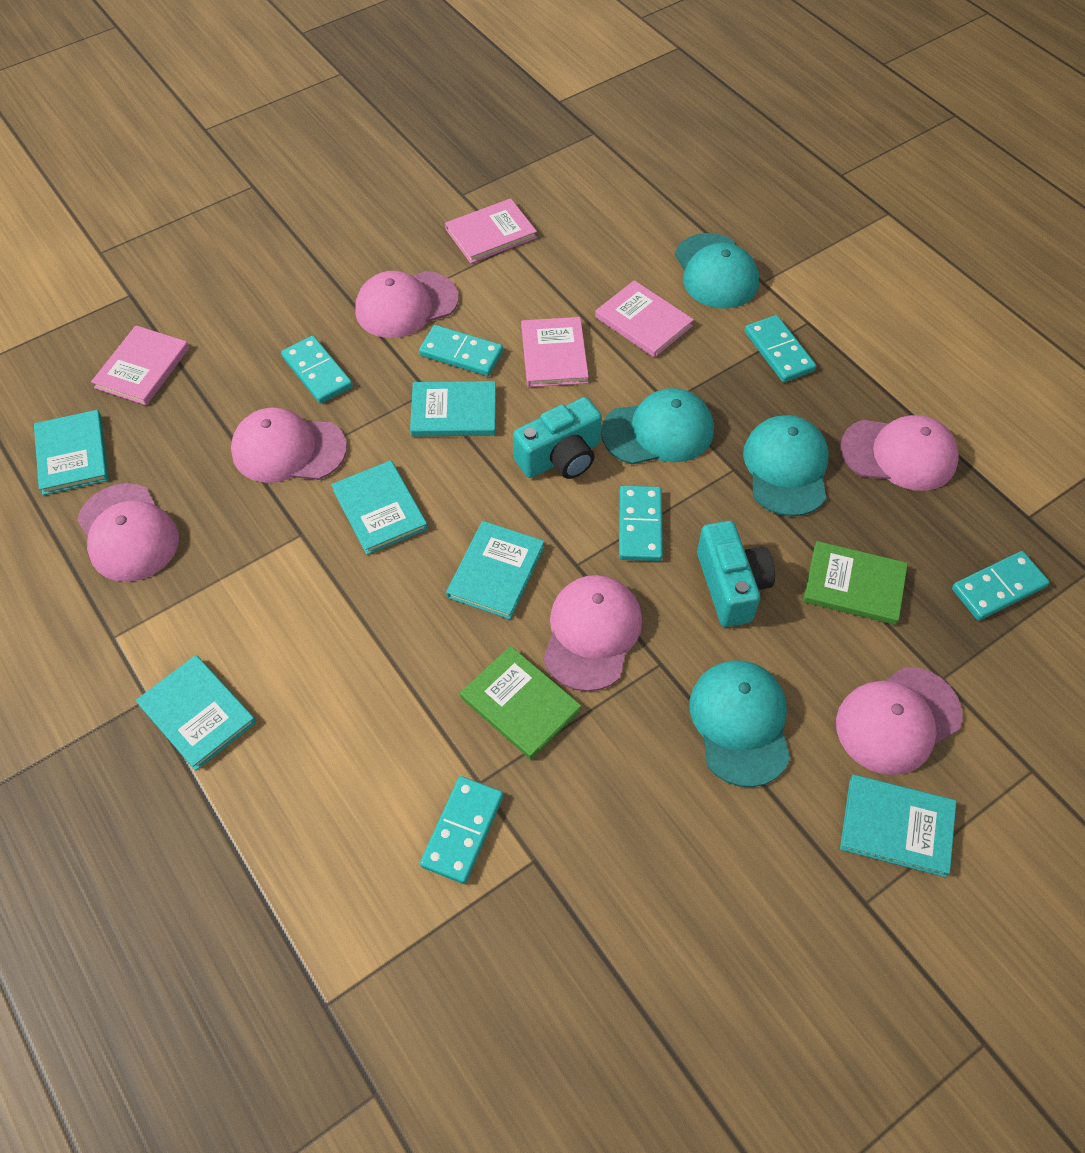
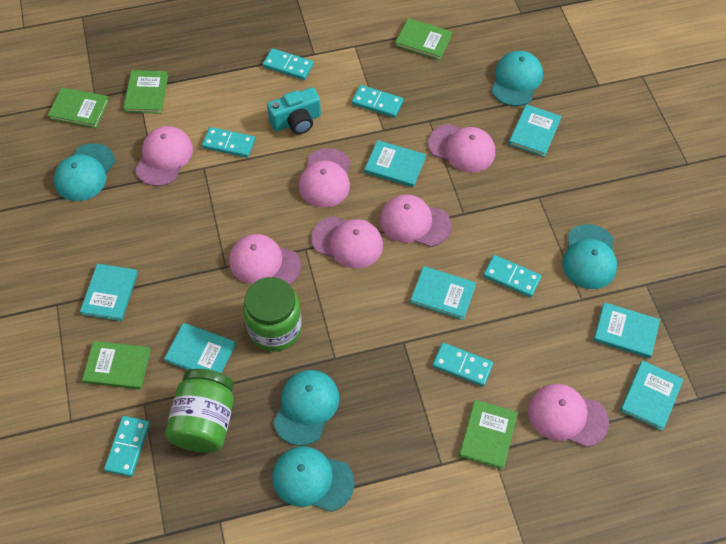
green book: 2 -> 5
green jar: 0 -> 2
pink book: 4 -> 0
pink cap: 6 -> 7
turquoise book: 6 -> 7
turquoise camera: 2 -> 1
turquoise cap: 4 -> 5

